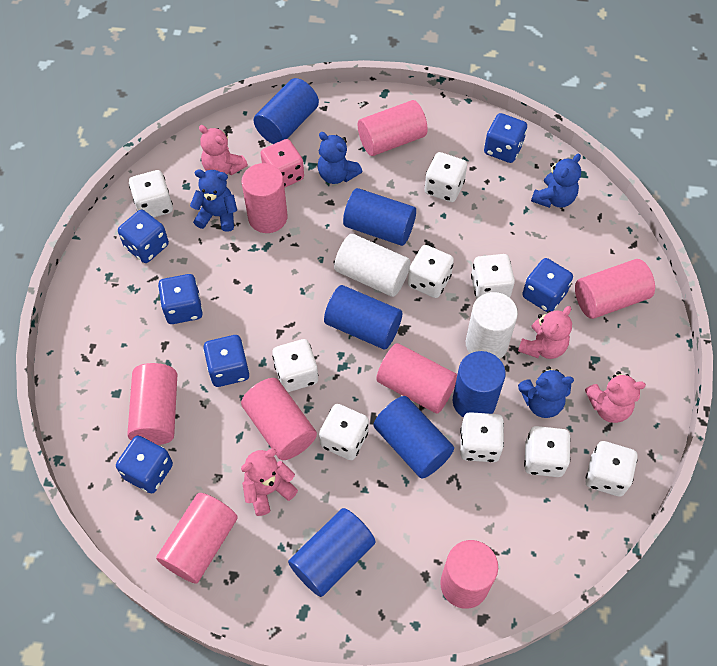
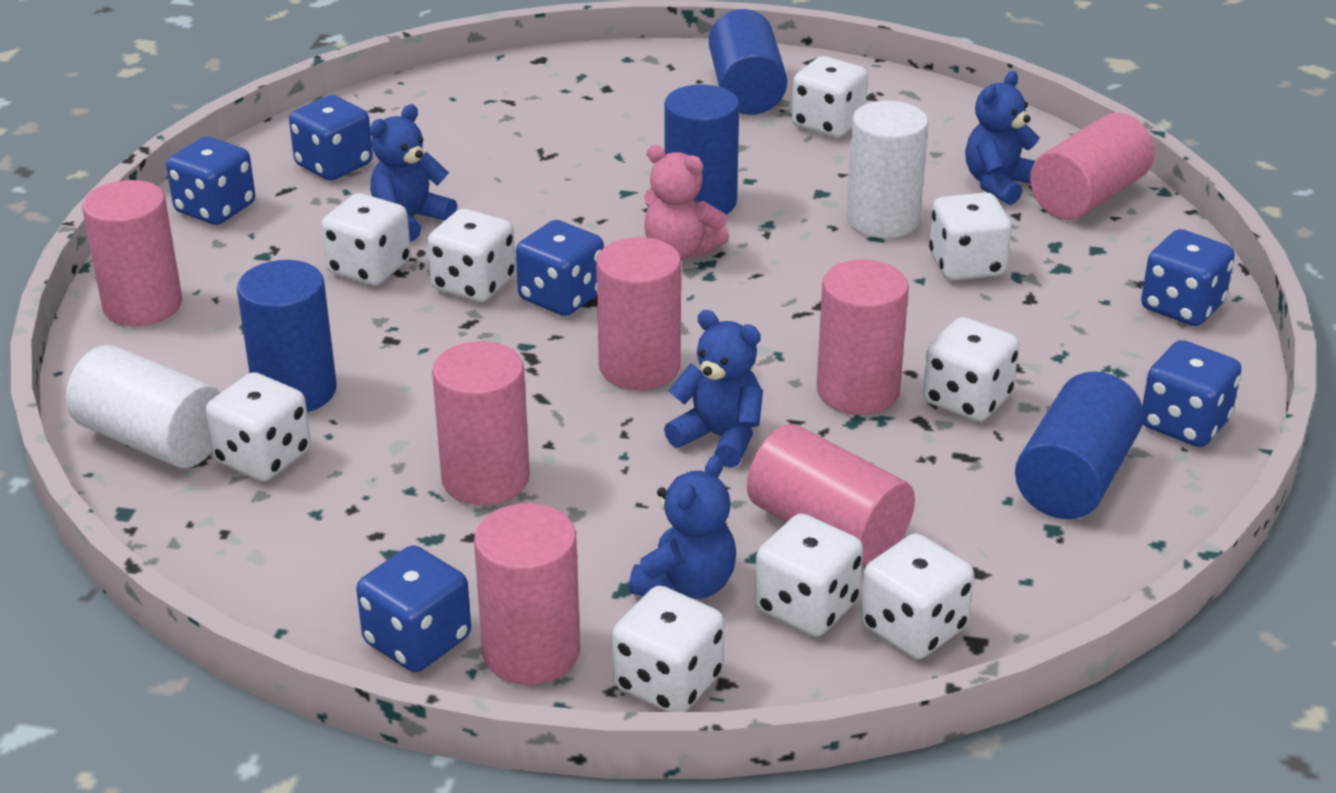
blue cylinder: 6 -> 4
pink cylinder: 8 -> 7
pink dice: 1 -> 0
pink teddy bear: 4 -> 1

